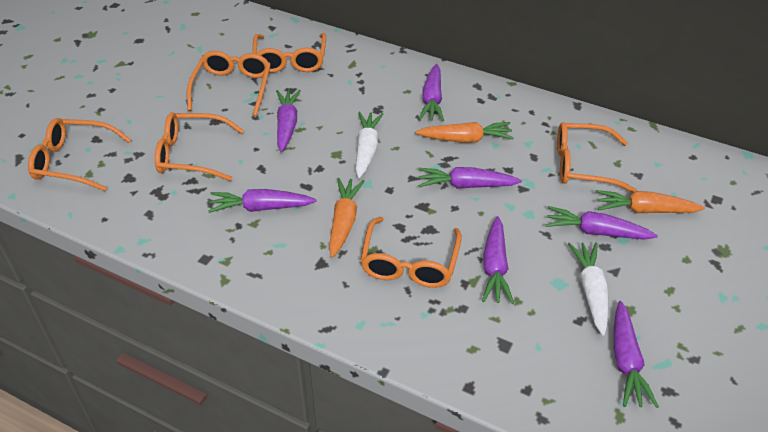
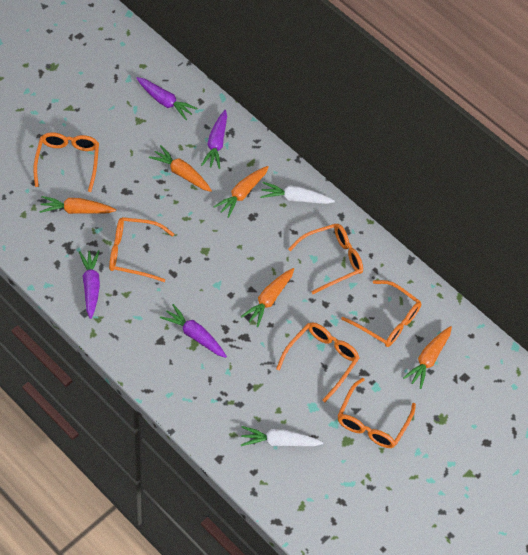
orange carrot: 3 -> 5
purple carrot: 7 -> 4

